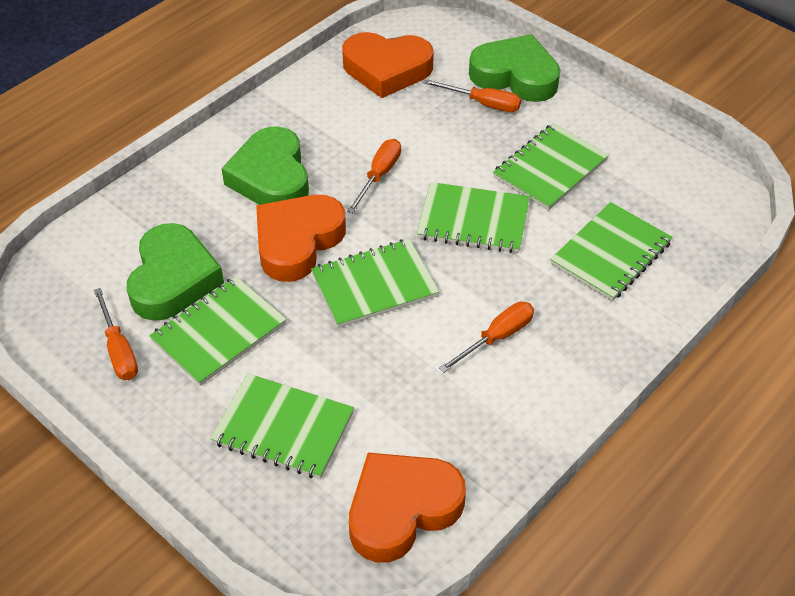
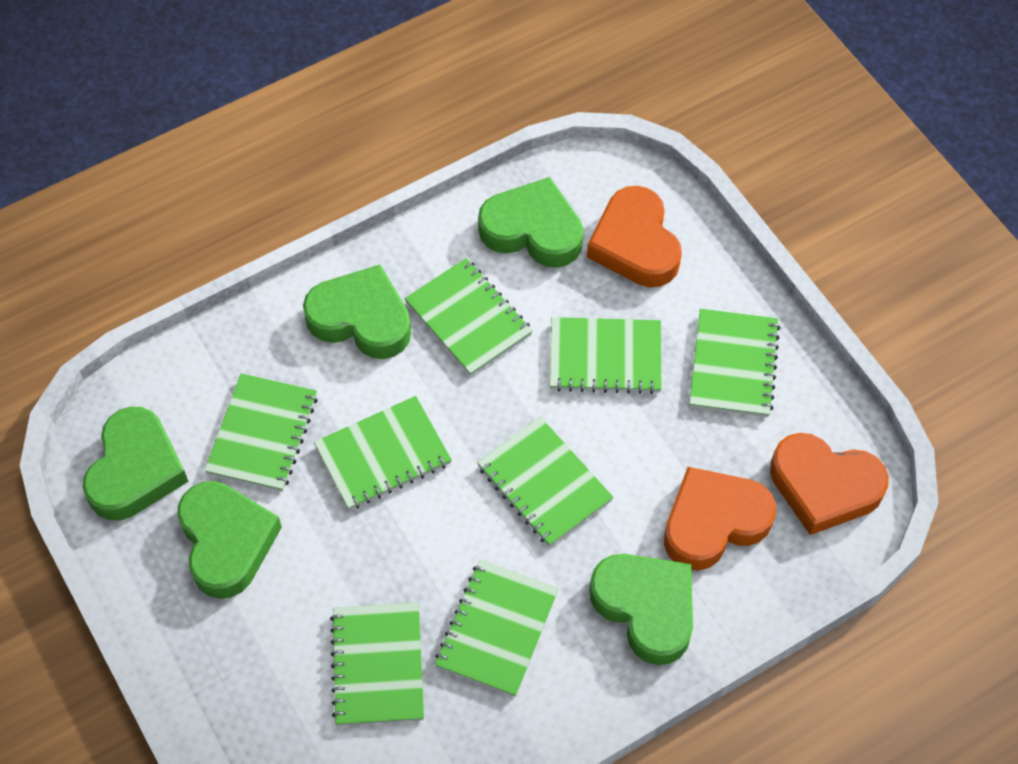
green heart: 3 -> 5
green notebook: 6 -> 8
orange screwdriver: 4 -> 0

